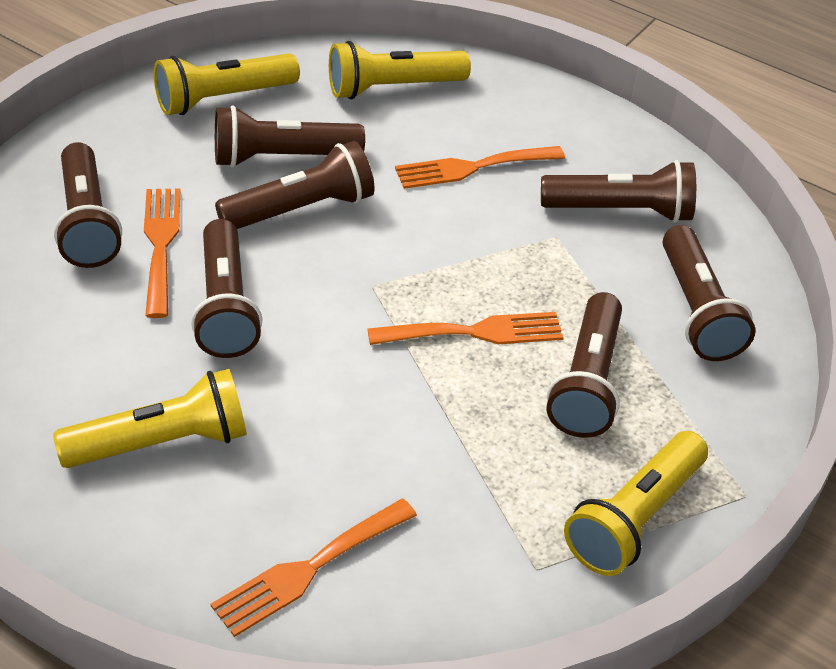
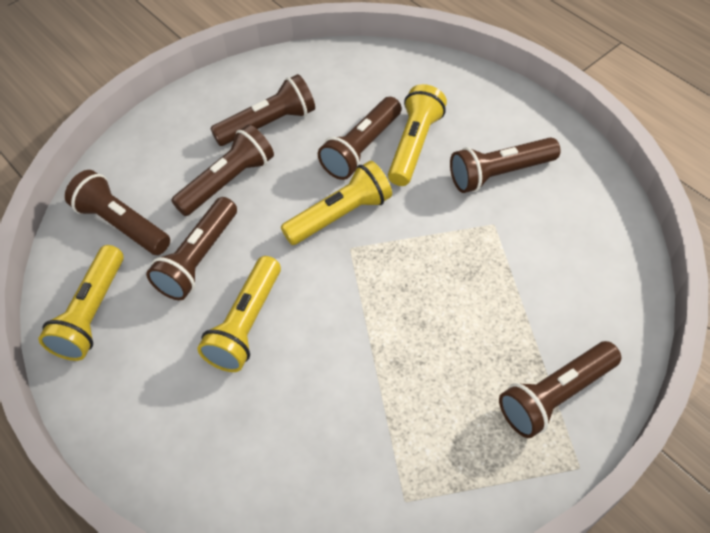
orange fork: 4 -> 0

